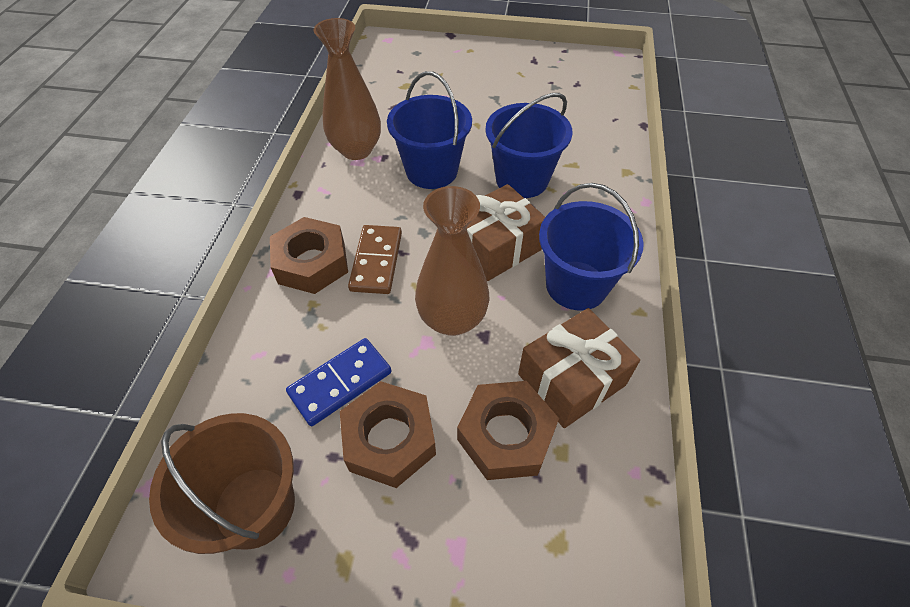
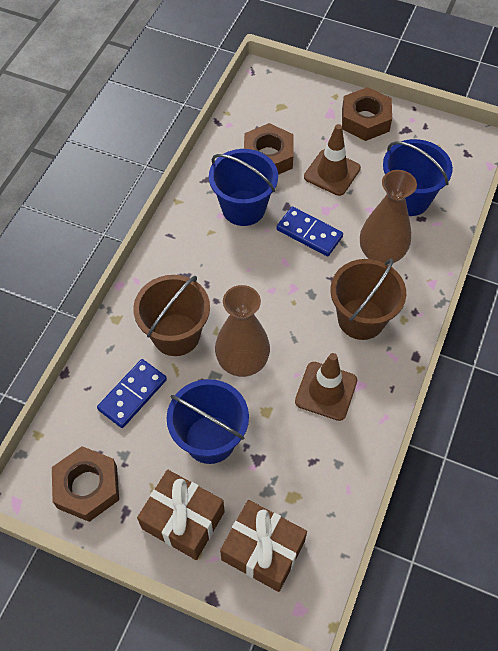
blue domino: 1 -> 2
brown bucket: 1 -> 2
brown domino: 1 -> 0
brown traffic cone: 0 -> 2

